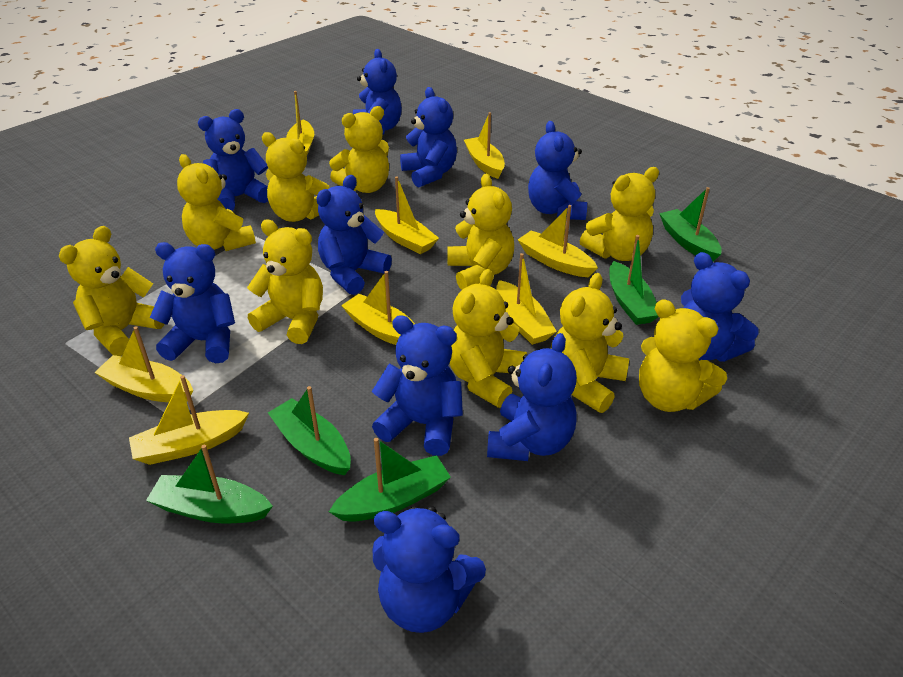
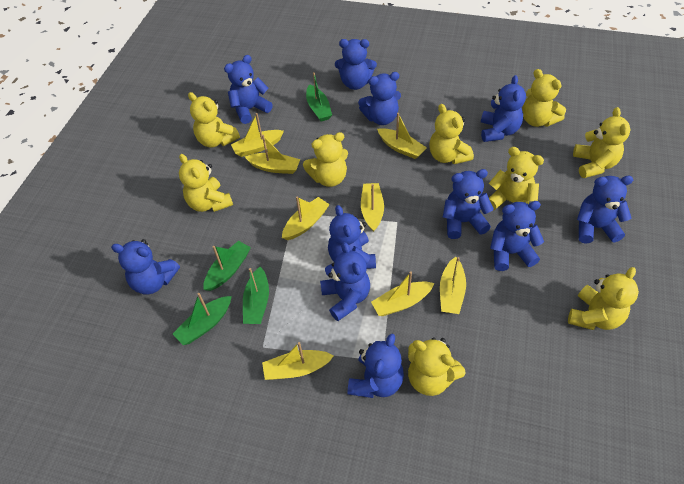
blue teddy bear: 10 -> 11
green boat: 5 -> 4
yellow teddy bear: 10 -> 9

